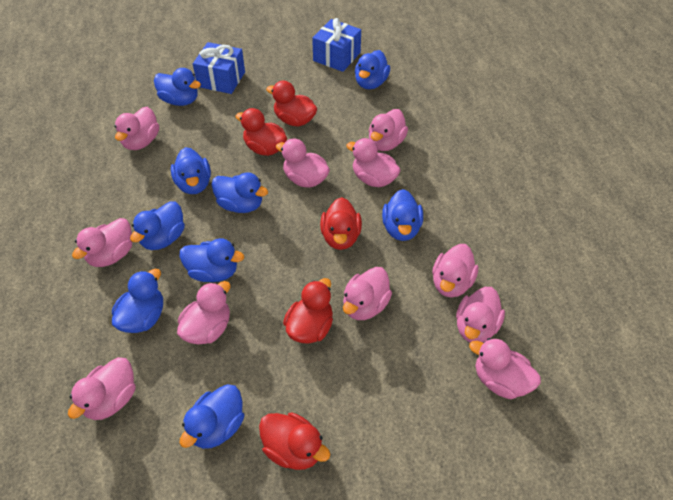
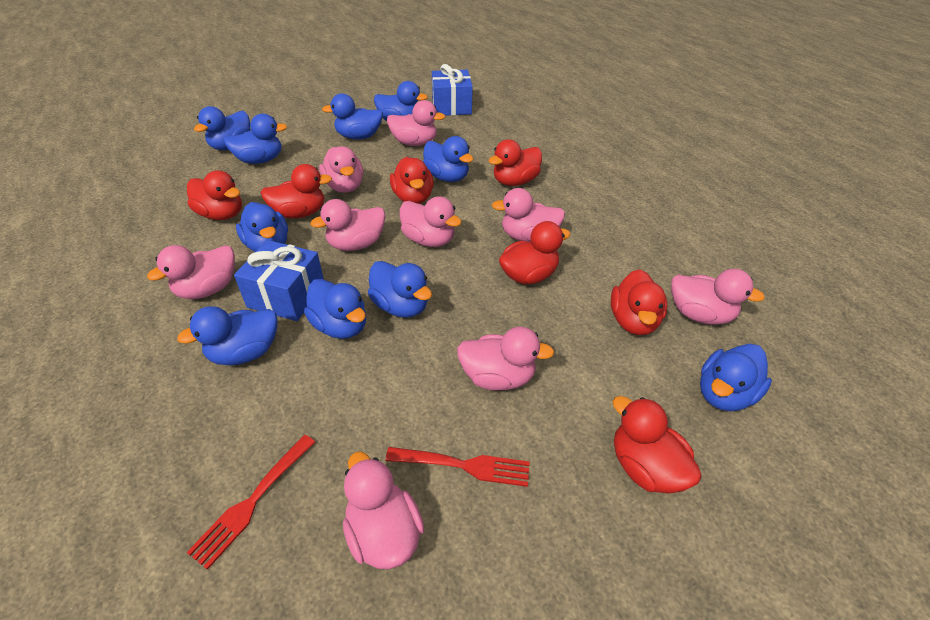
blue duck: 9 -> 10
pink duck: 11 -> 9
red duck: 5 -> 7
red fork: 0 -> 2

